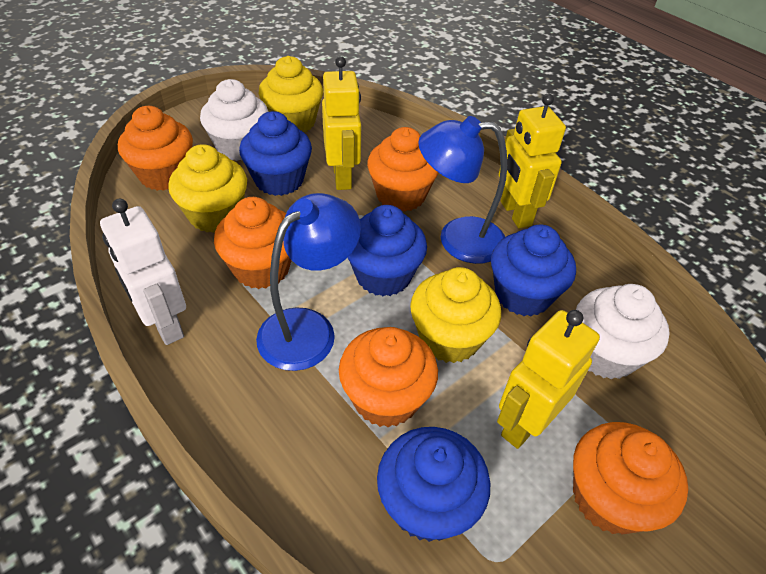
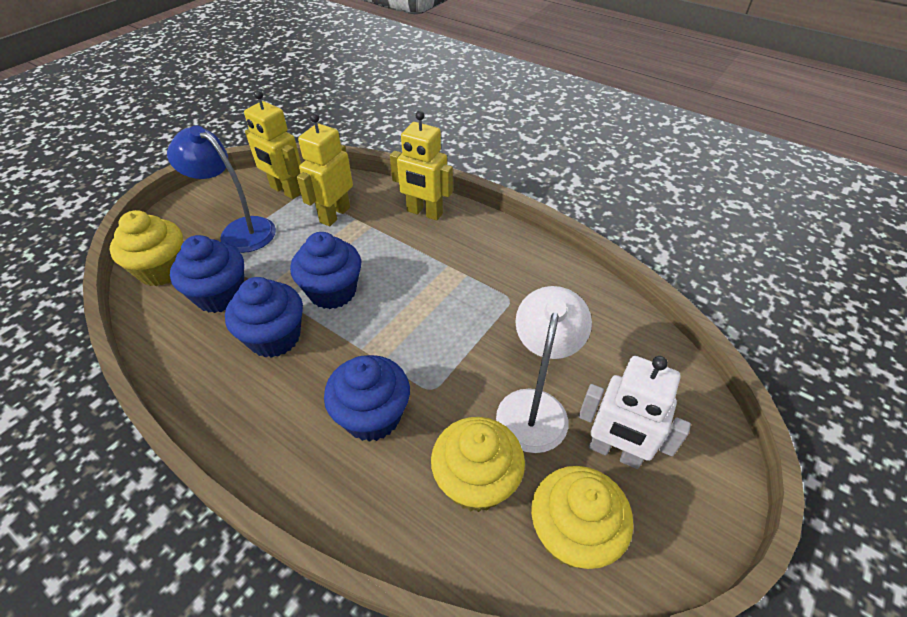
blue lamp: 2 -> 1
orange cupcake: 5 -> 0
white cupcake: 2 -> 0
white lamp: 0 -> 1

